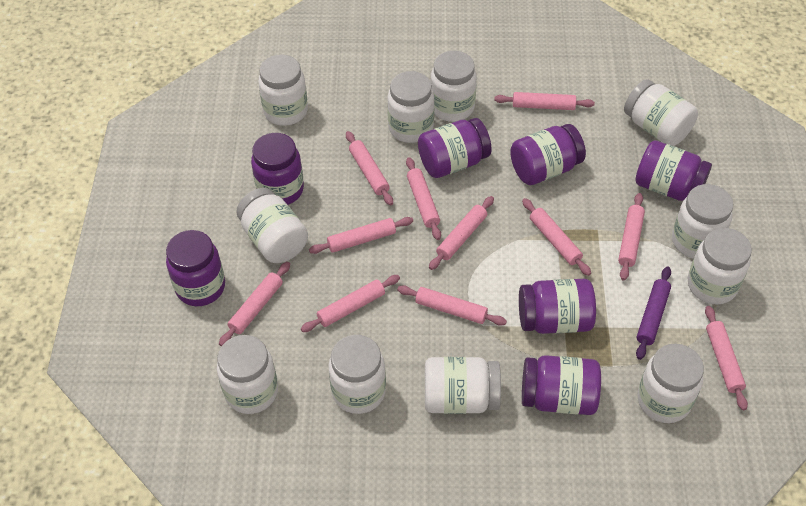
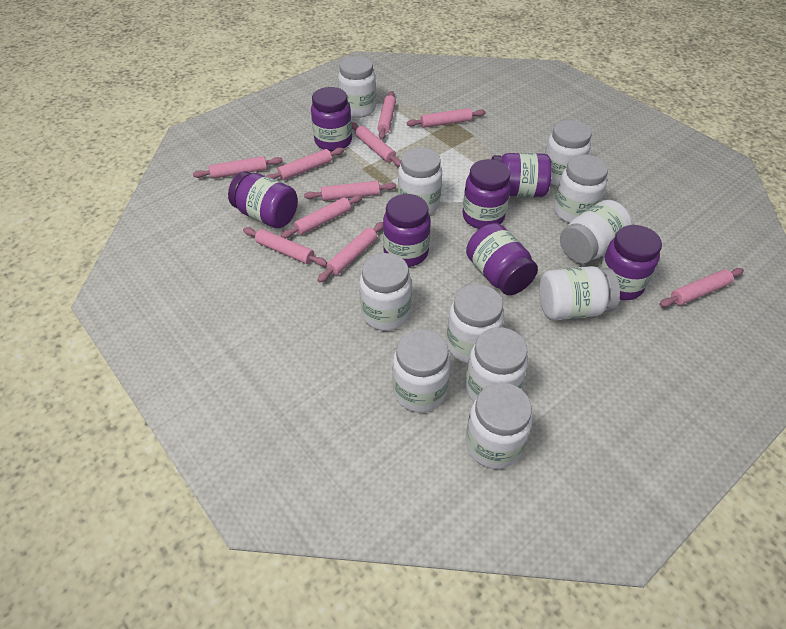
pink rolling pin: 11 -> 10
purple rolling pin: 1 -> 0

